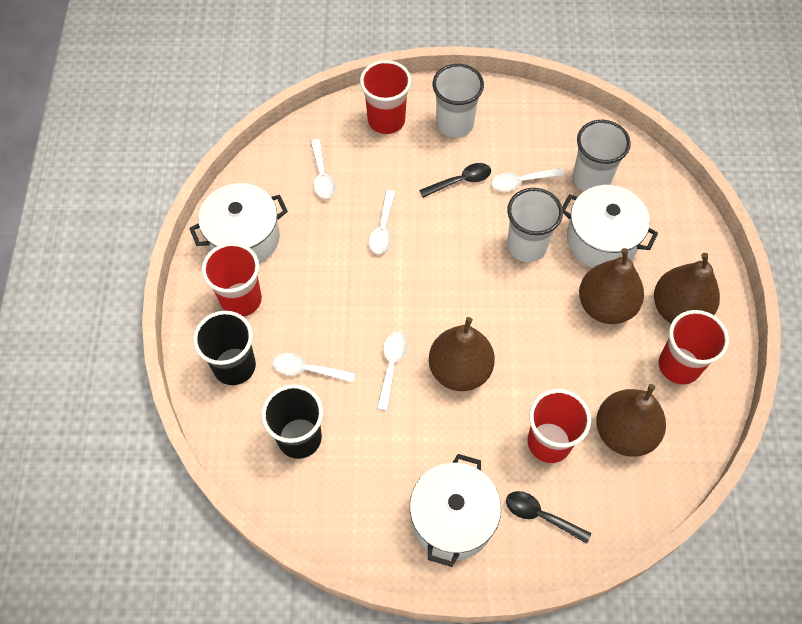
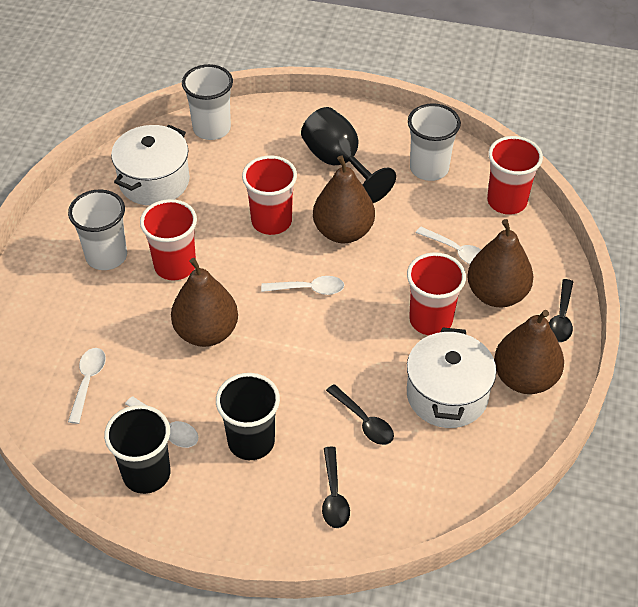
black goblet: 0 -> 1
black spoon: 2 -> 3
white pot: 3 -> 2
white spoon: 5 -> 4

